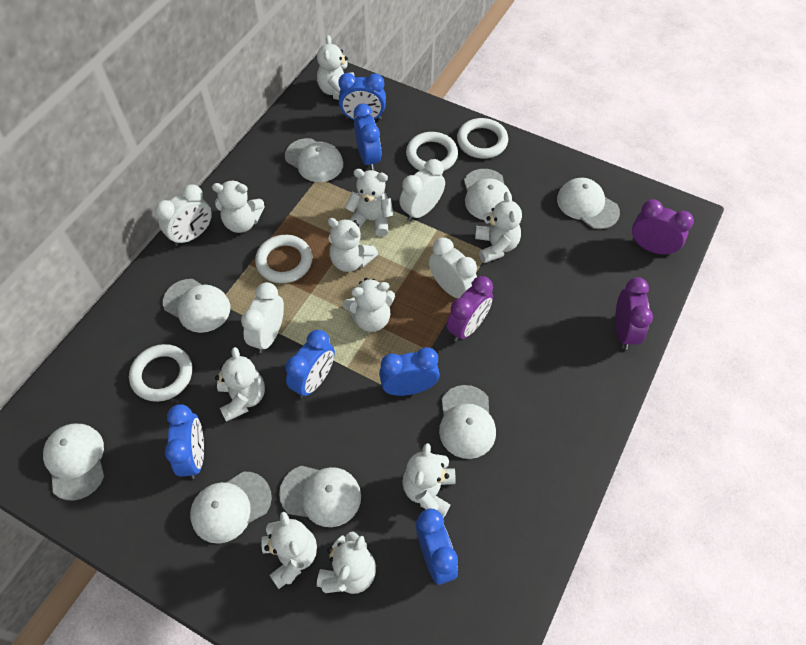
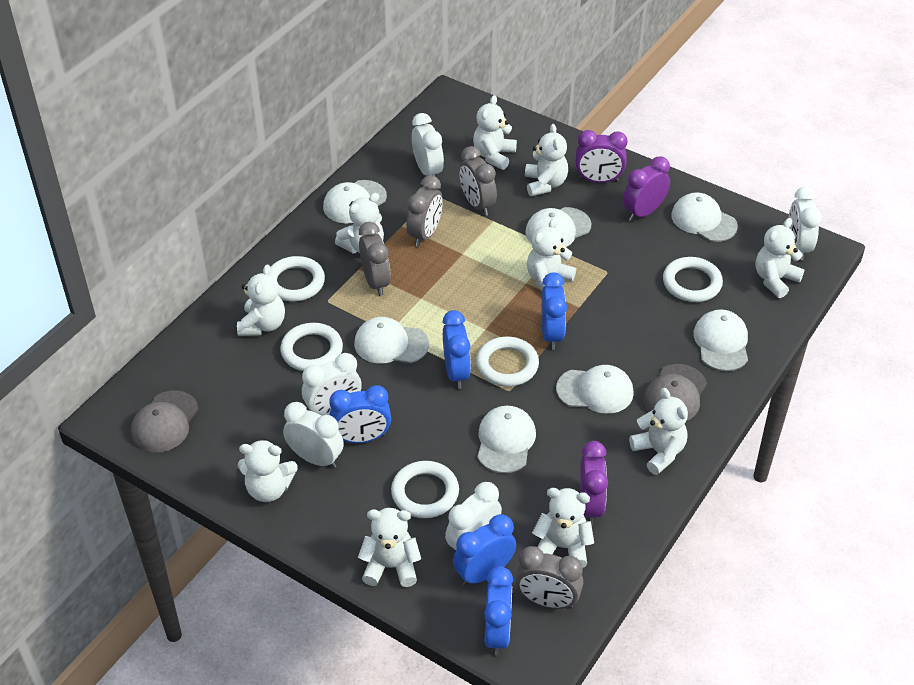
blue clock: 6 -> 5
grey cap: 0 -> 2
grey clock: 0 -> 4
white cap: 8 -> 7
white clock: 4 -> 5
white ring: 4 -> 5

